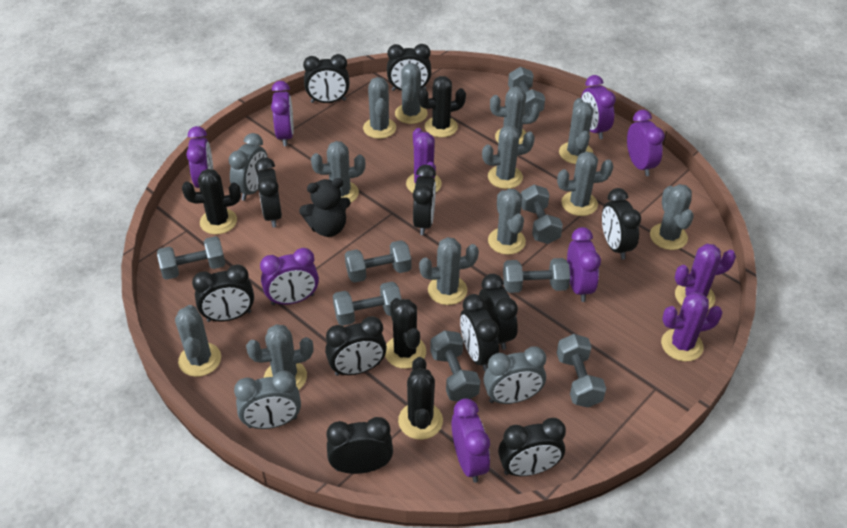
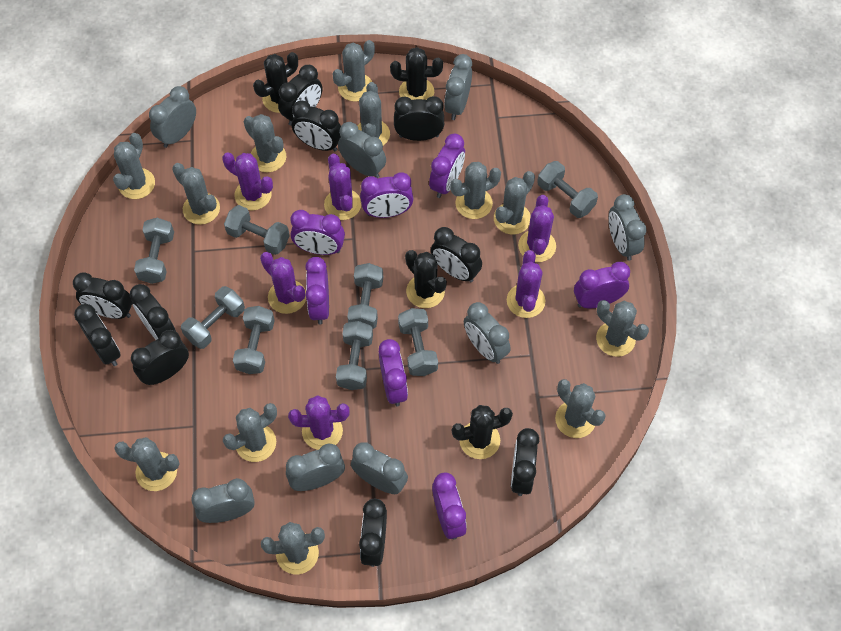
black clock: 11 -> 10
black teddy bear: 1 -> 0
grey clock: 3 -> 8
purple cactus: 3 -> 6

